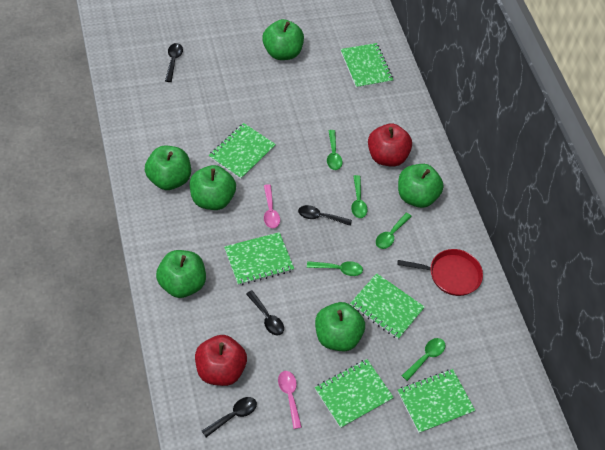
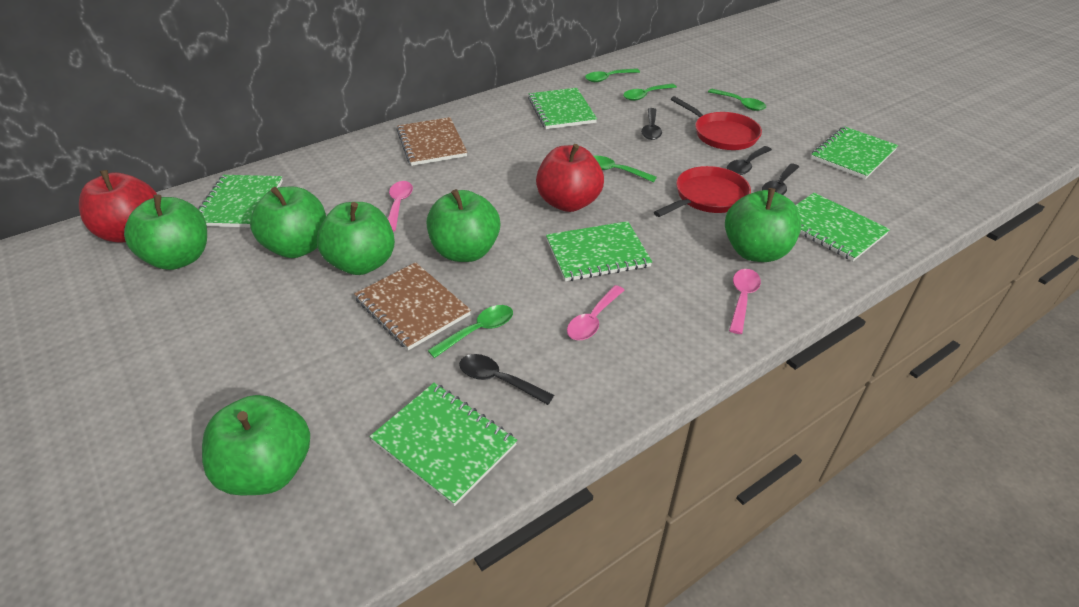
brown notebook: 0 -> 2
pink spoon: 2 -> 3
red pan: 1 -> 2

